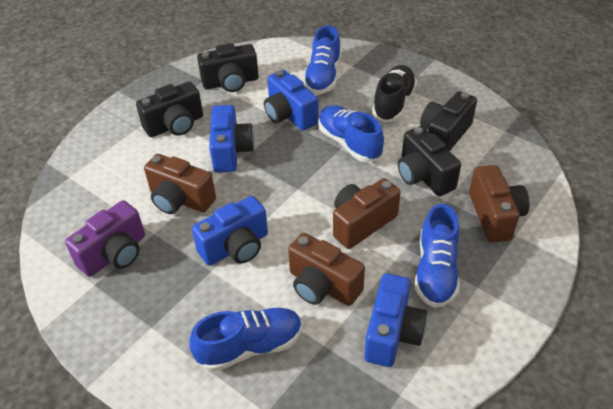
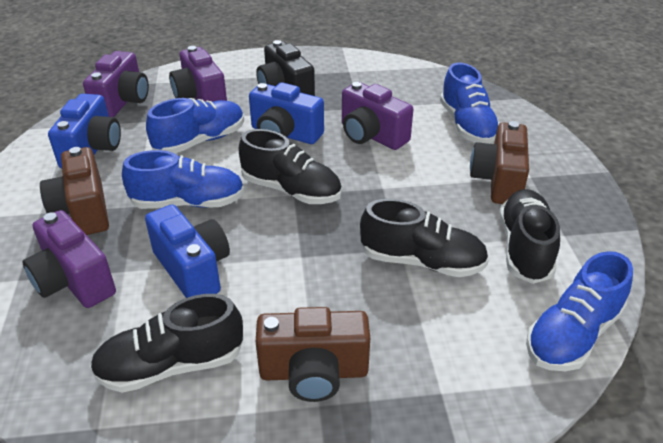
black camera: 4 -> 1
black shoe: 1 -> 4
blue camera: 4 -> 3
brown camera: 4 -> 3
purple camera: 1 -> 4

